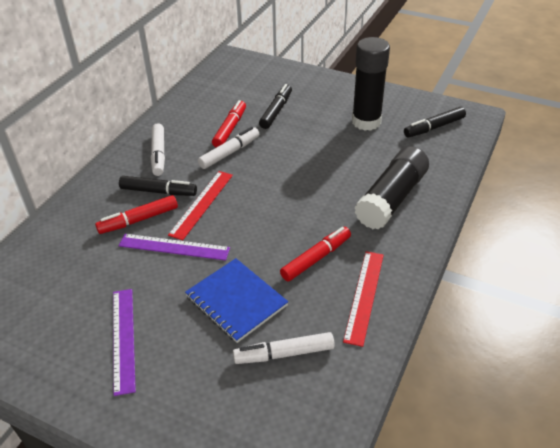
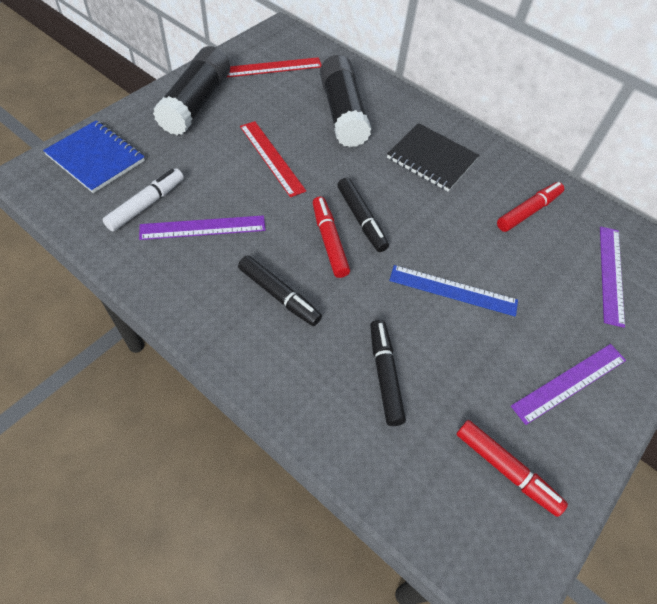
black notebook: 0 -> 1
blue ruler: 0 -> 1
purple ruler: 2 -> 3
white marker: 3 -> 1

